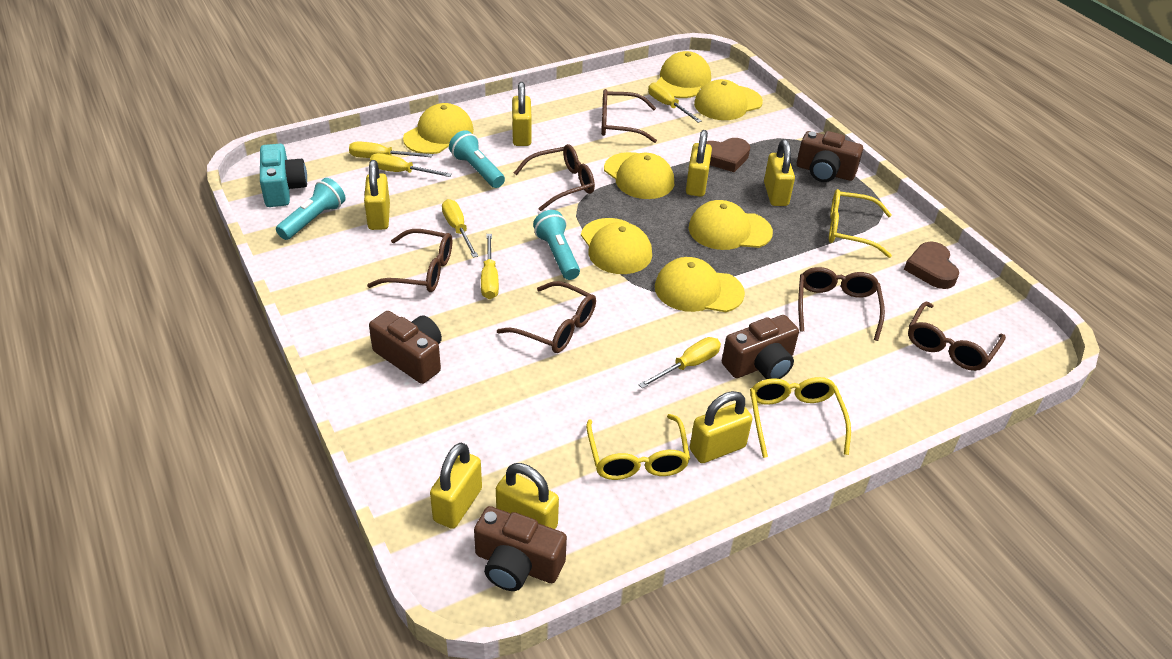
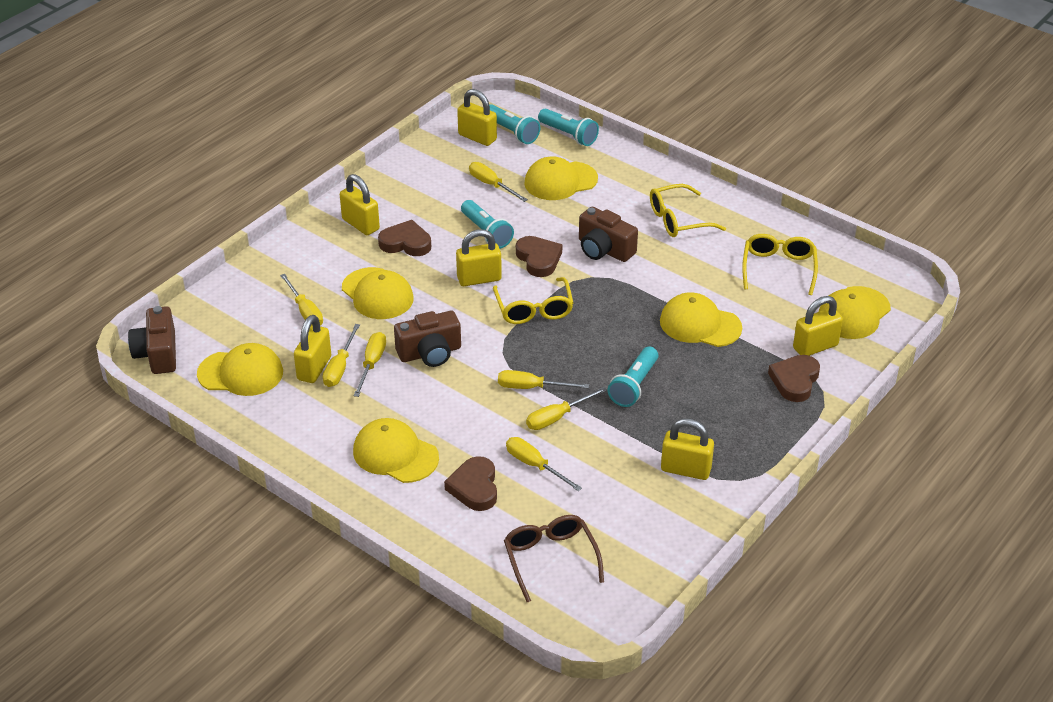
brown camera: 4 -> 3
brown glasses: 6 -> 1
brown heart: 2 -> 4
turquoise camera: 1 -> 0
turquoise flashlight: 3 -> 4
yellow cap: 7 -> 6
yellow padlock: 7 -> 6
yellow screwdriver: 6 -> 7

